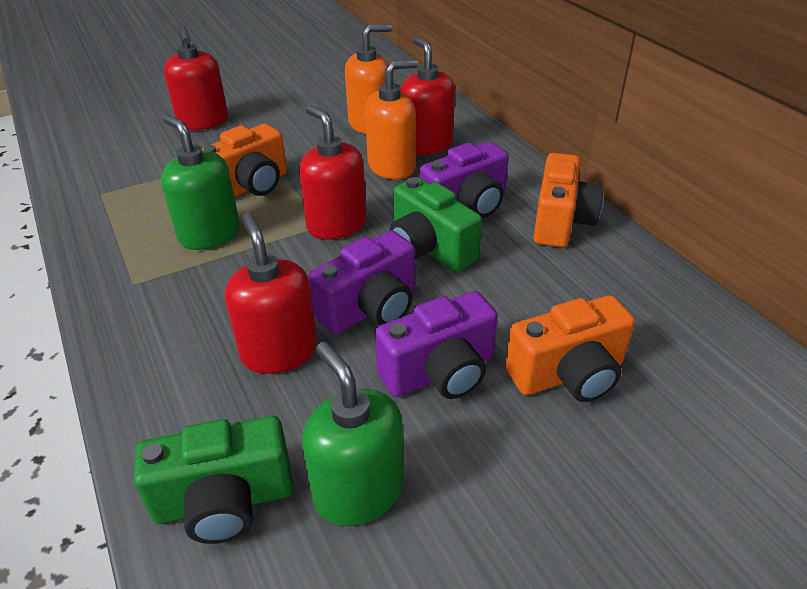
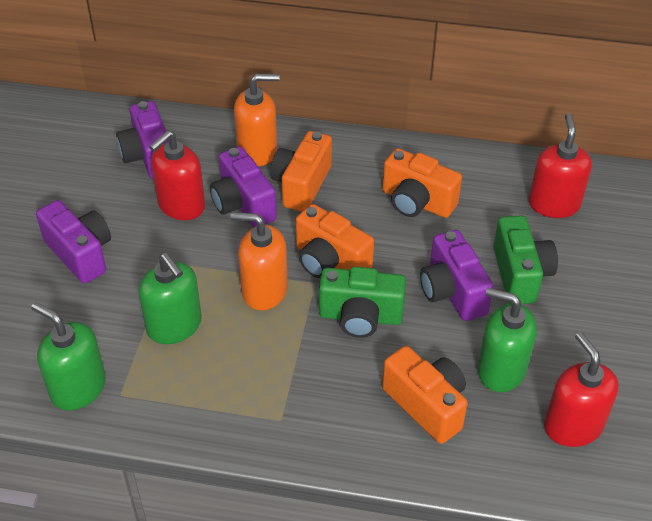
green soap dispenser: 2 -> 3
orange camera: 3 -> 4
purple camera: 3 -> 4
red soap dispenser: 4 -> 3

